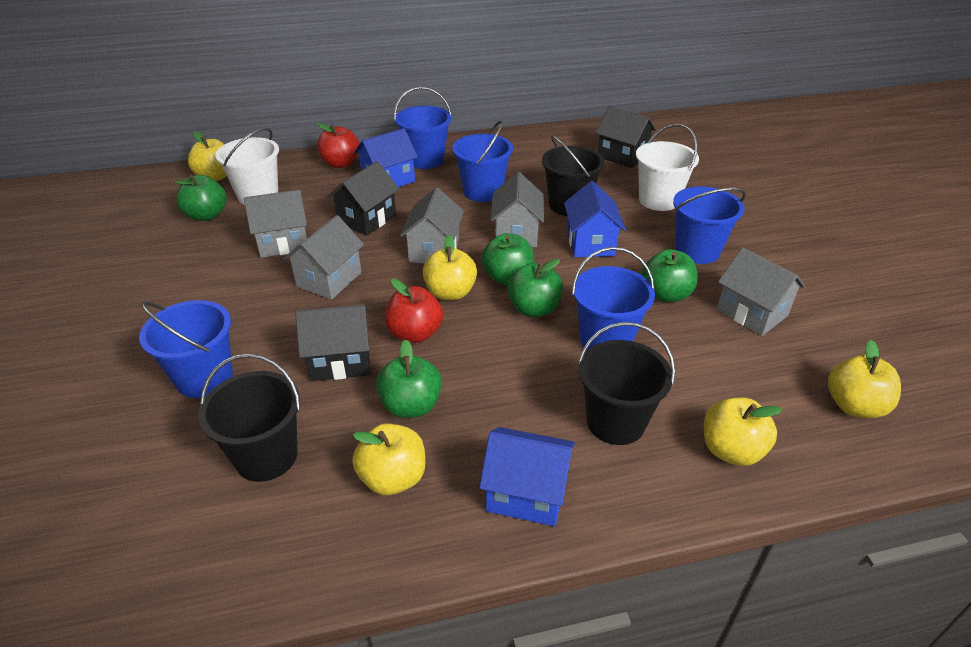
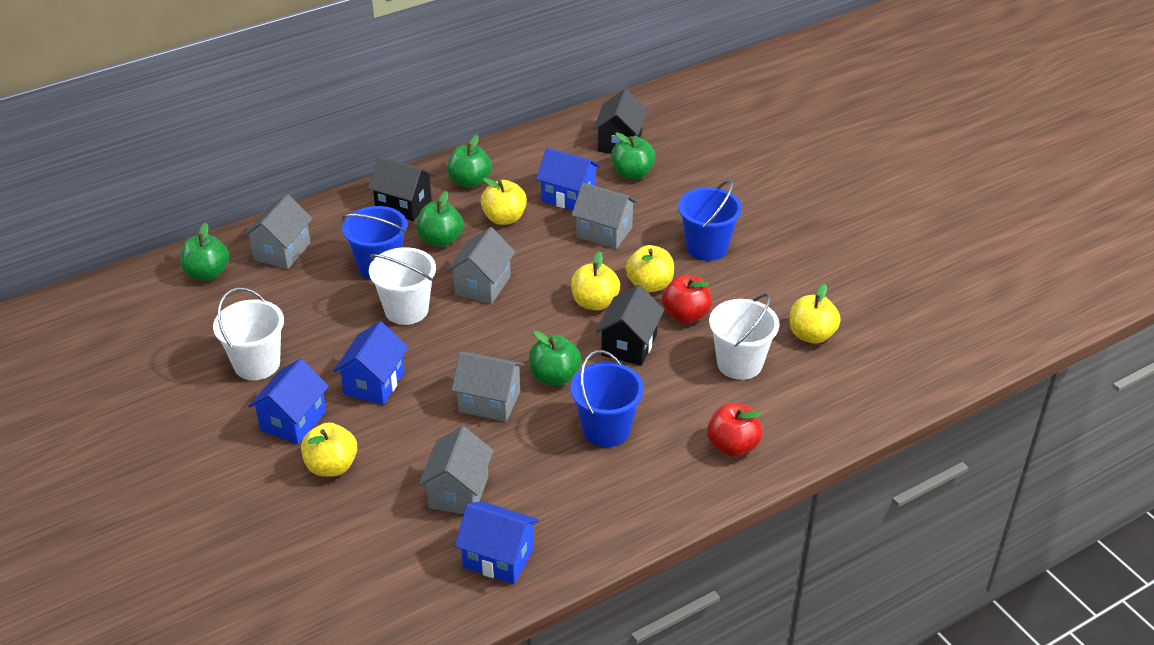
black bucket: 3 -> 0
blue bucket: 5 -> 3
blue house: 3 -> 4
white bucket: 2 -> 3

